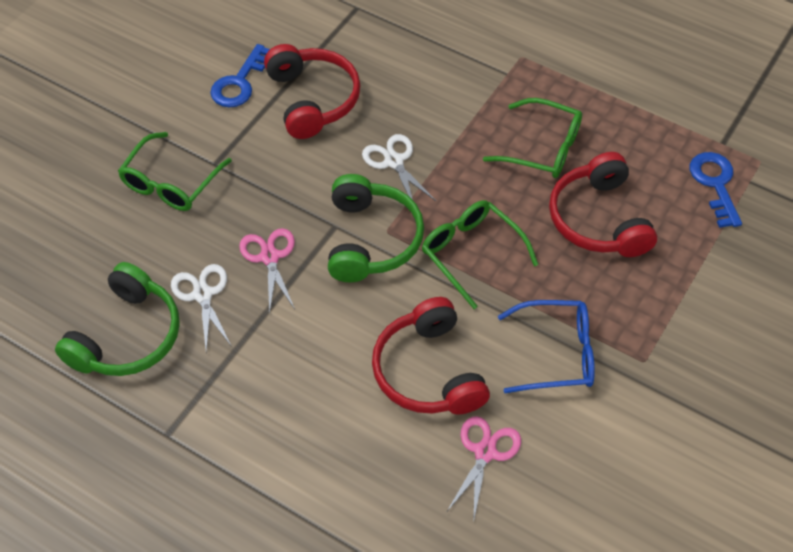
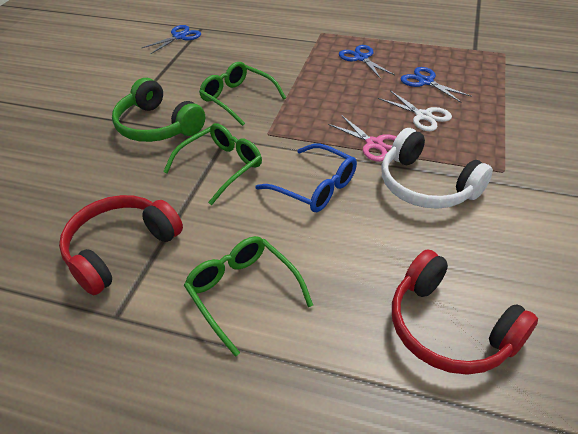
blue key: 2 -> 0
blue scissors: 0 -> 3
green headphones: 2 -> 1
pink scissors: 2 -> 1
red headphones: 3 -> 2
white headphones: 0 -> 1
white scissors: 2 -> 1

